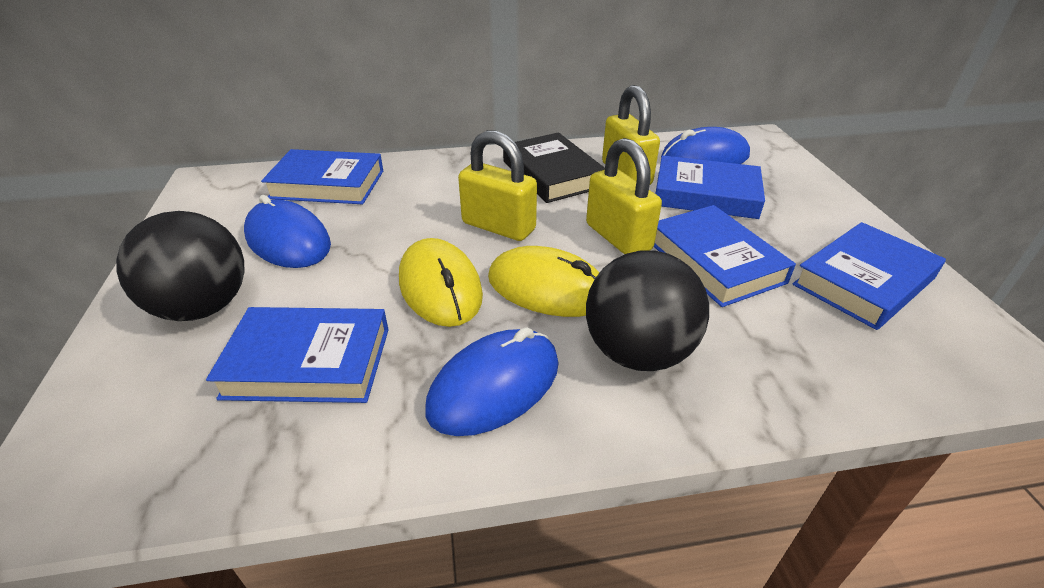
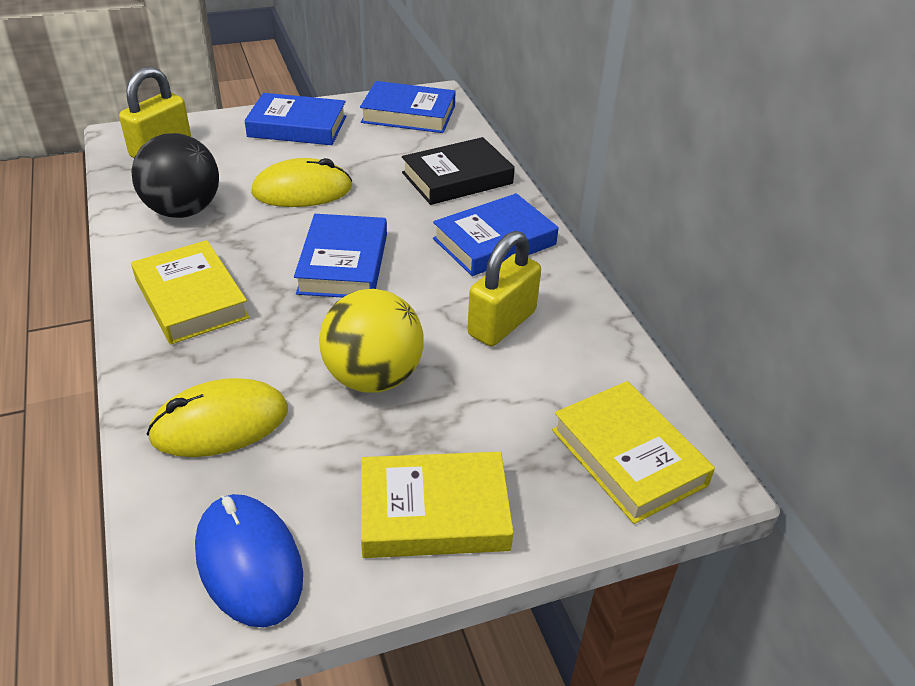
black ball: 2 -> 1
blue book: 5 -> 4
blue mouse: 3 -> 1
yellow ball: 0 -> 1
yellow book: 0 -> 3
yellow padlock: 3 -> 2

